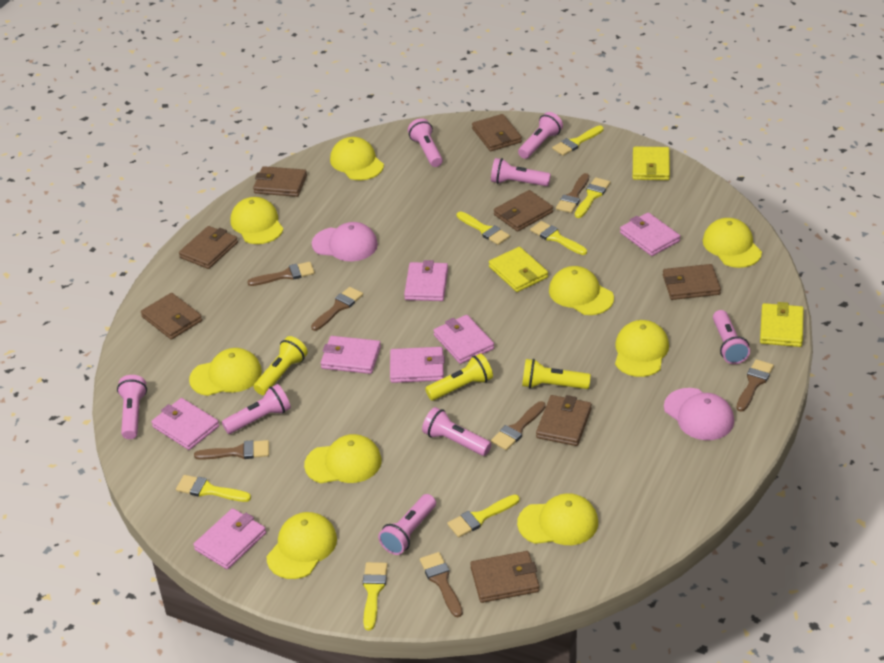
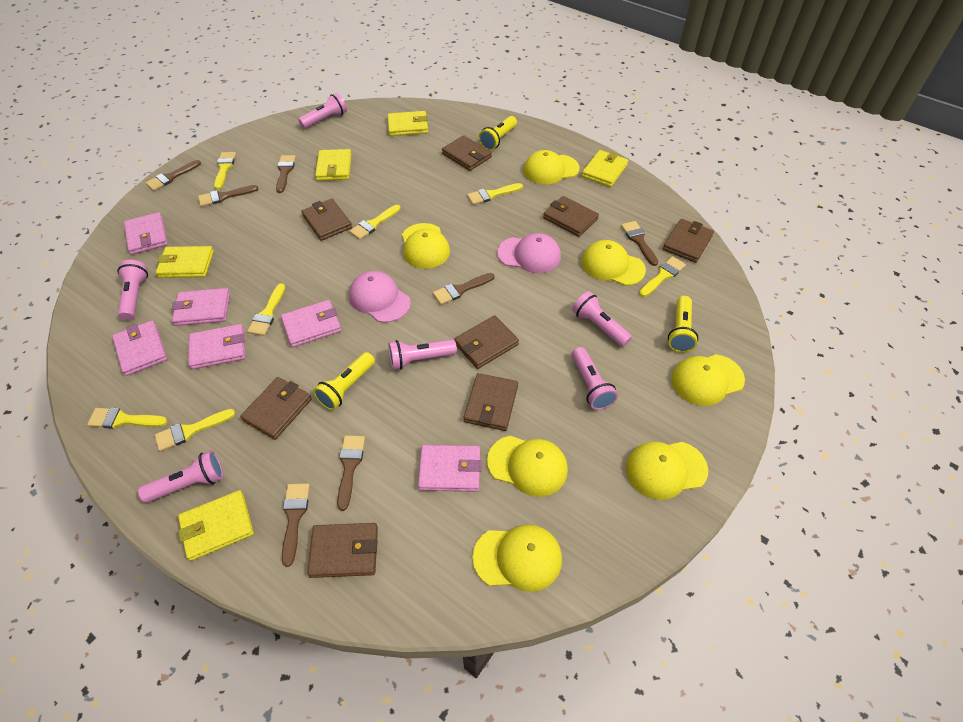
pink flashlight: 8 -> 6
pink wallet: 7 -> 6
yellow cap: 9 -> 7
yellow wallet: 3 -> 5

